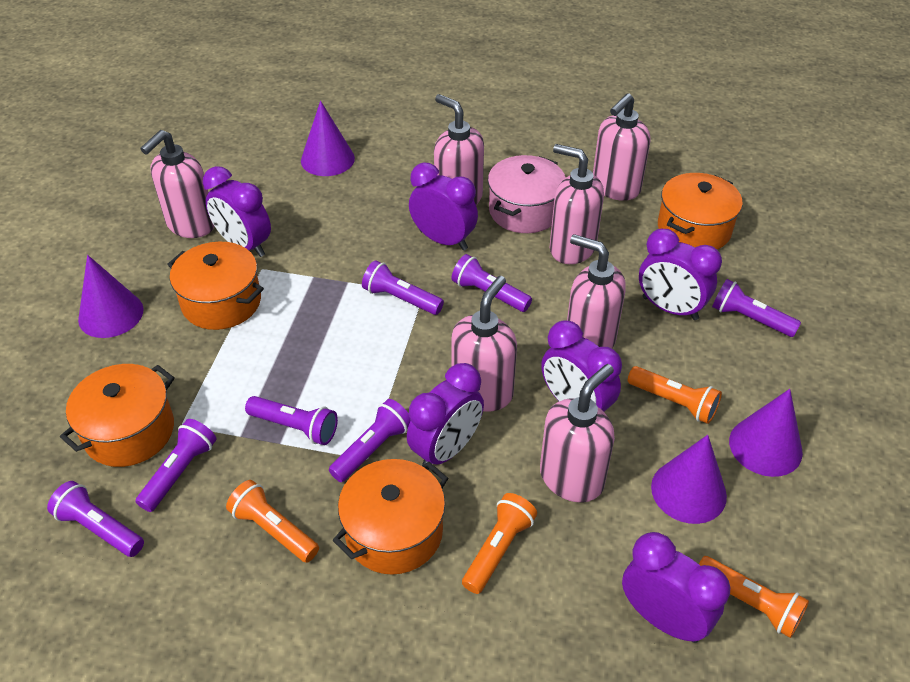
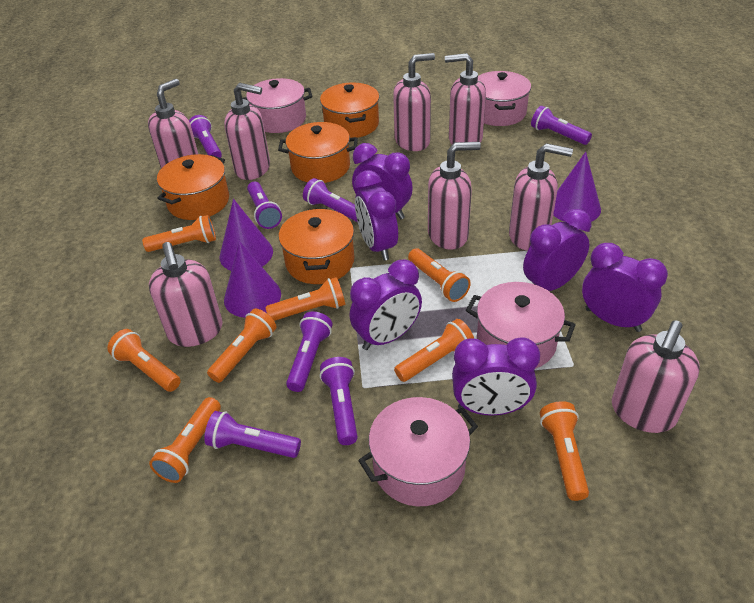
orange flashlight: 4 -> 8
pink pot: 1 -> 4
pink soap dispenser: 7 -> 8
purple cone: 4 -> 3

